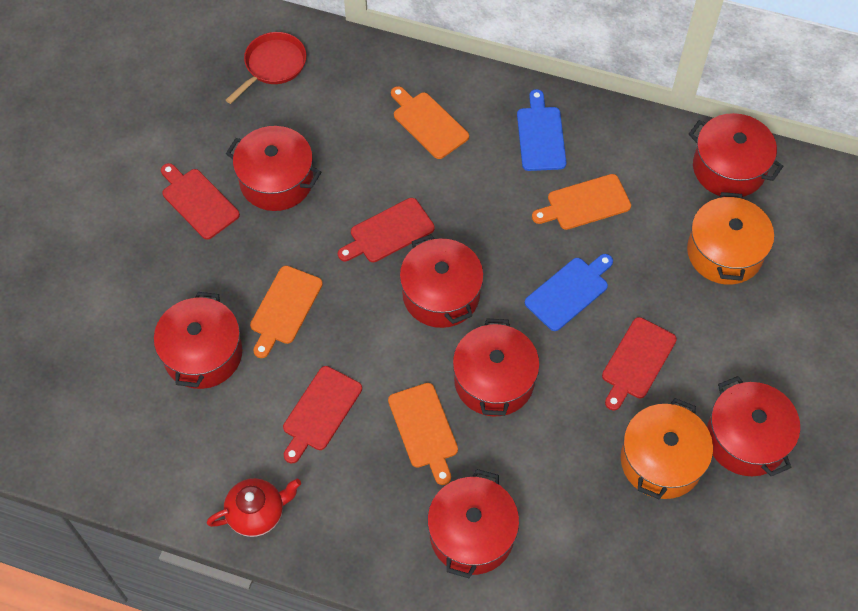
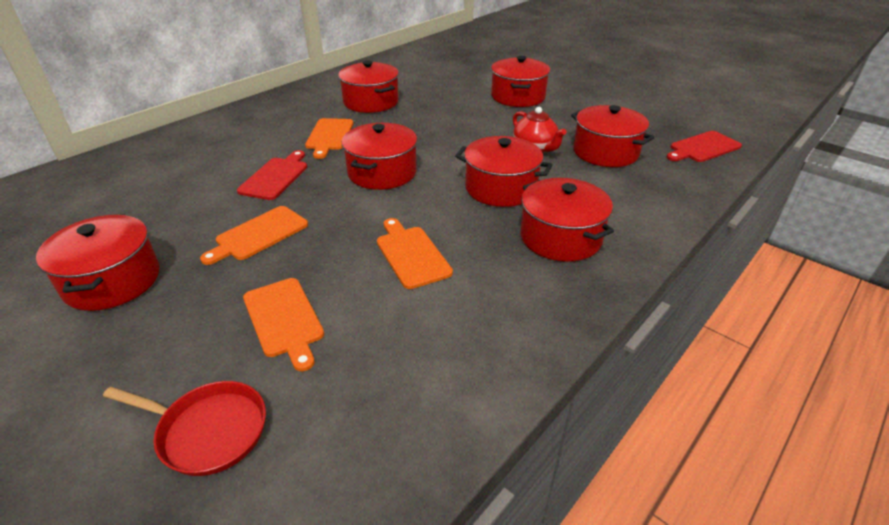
blue cutting board: 2 -> 0
orange pot: 2 -> 0
red cutting board: 4 -> 2

